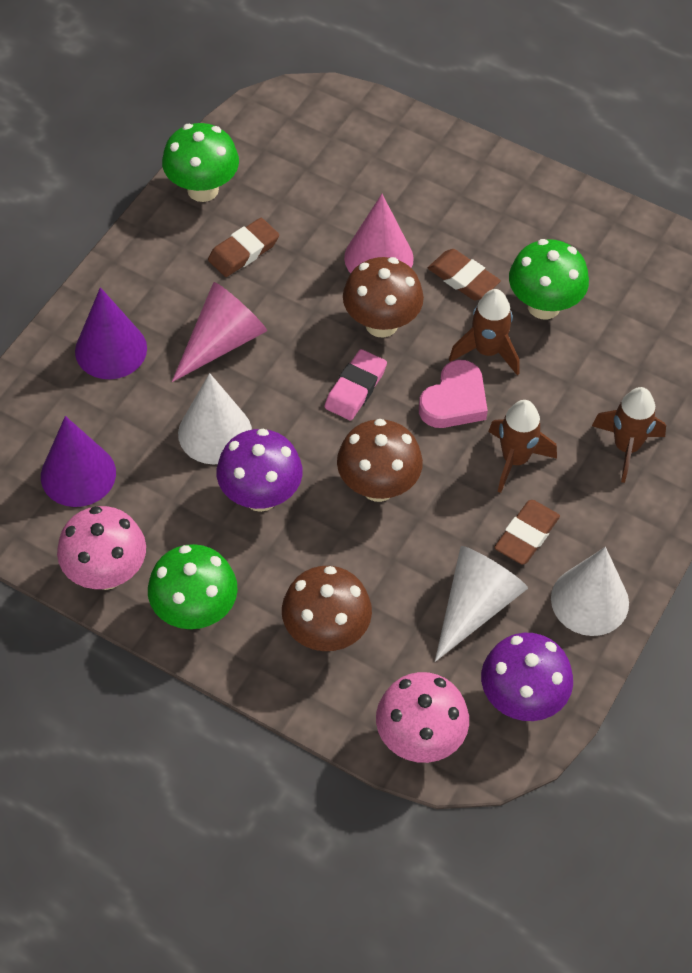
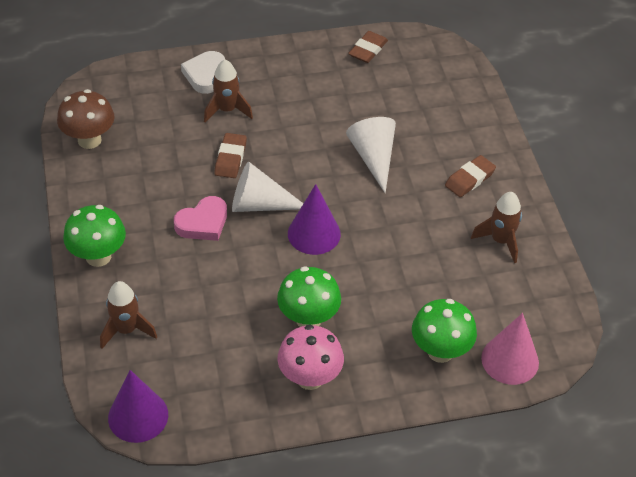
brown mushroom: 3 -> 1
pink cone: 2 -> 1
pink eraser: 1 -> 0
pink mushroom: 2 -> 1
purple mushroom: 2 -> 0
white cone: 3 -> 2
white heart: 0 -> 1

